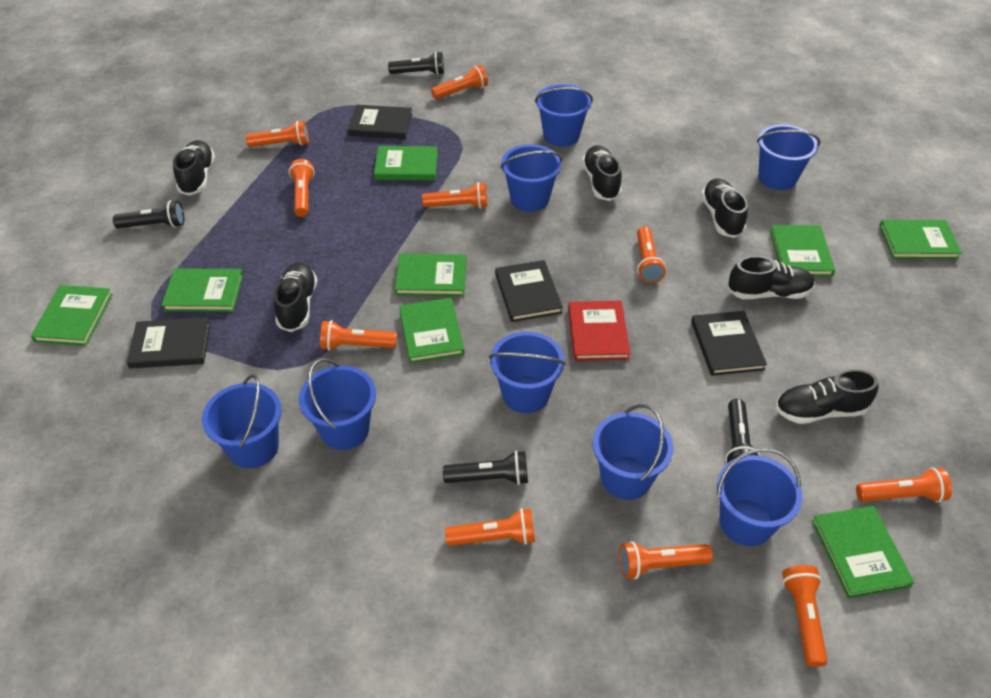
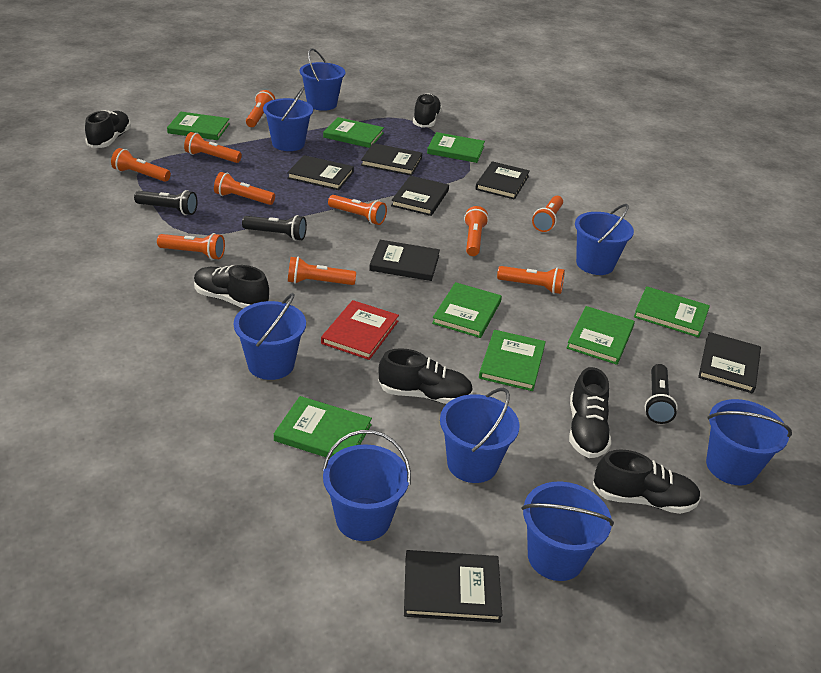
black book: 4 -> 7
black flashlight: 4 -> 3

